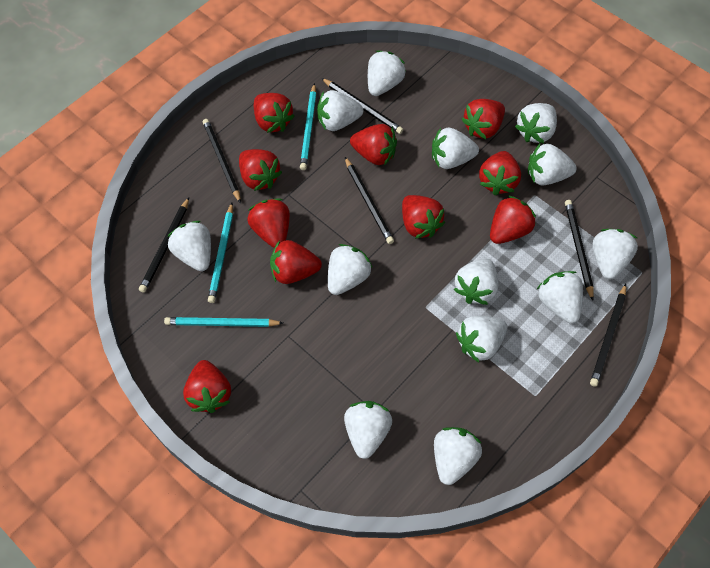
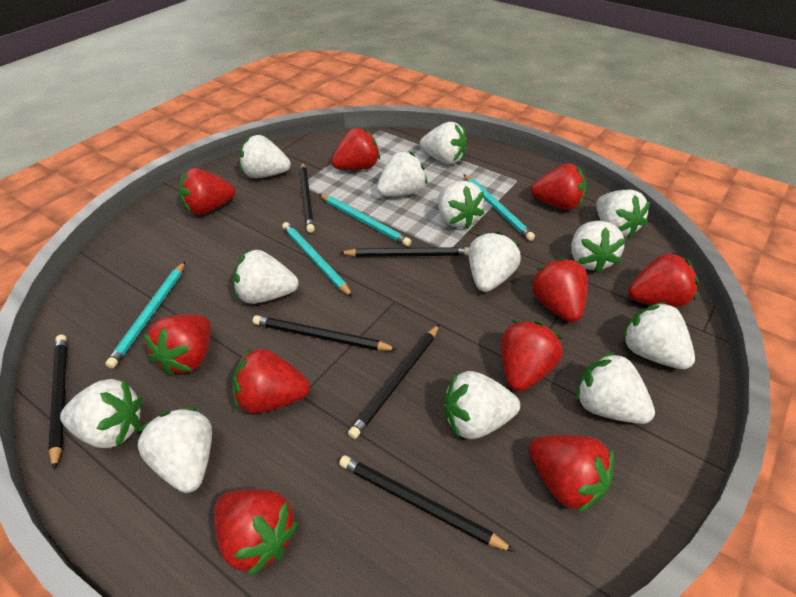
turquoise pencil: 3 -> 4

